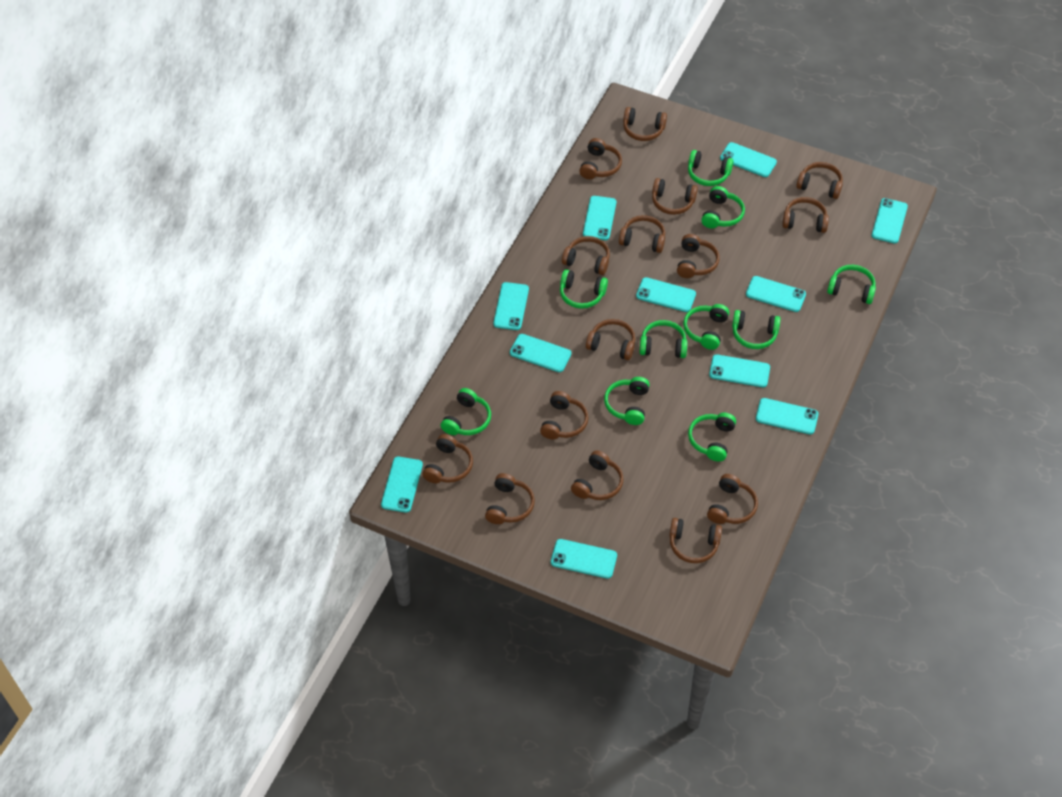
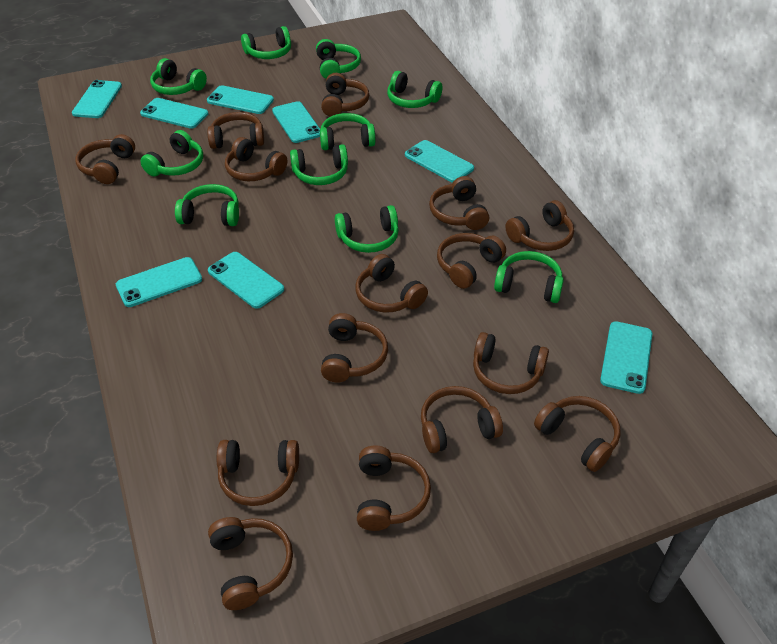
turquoise phone: 11 -> 8

